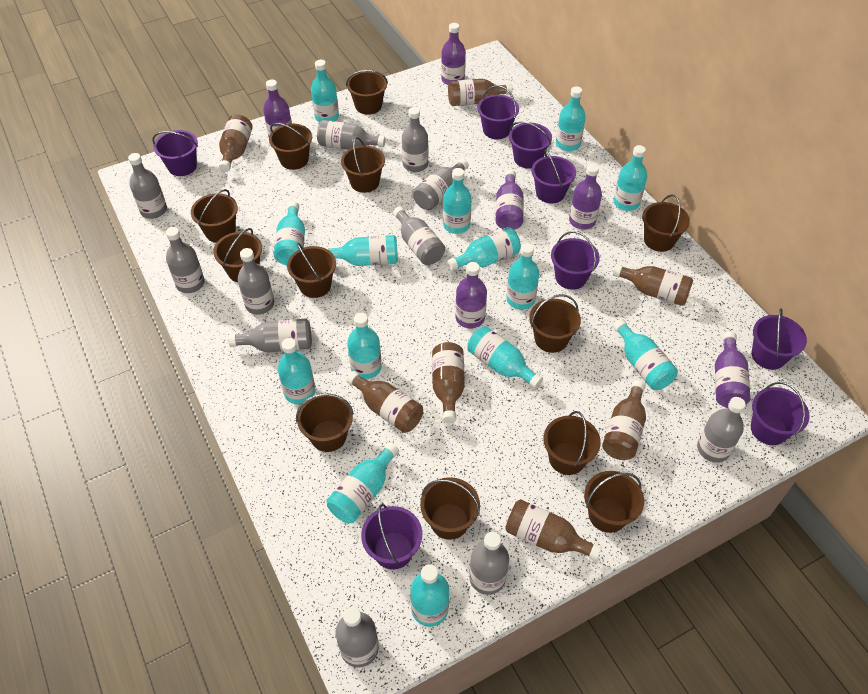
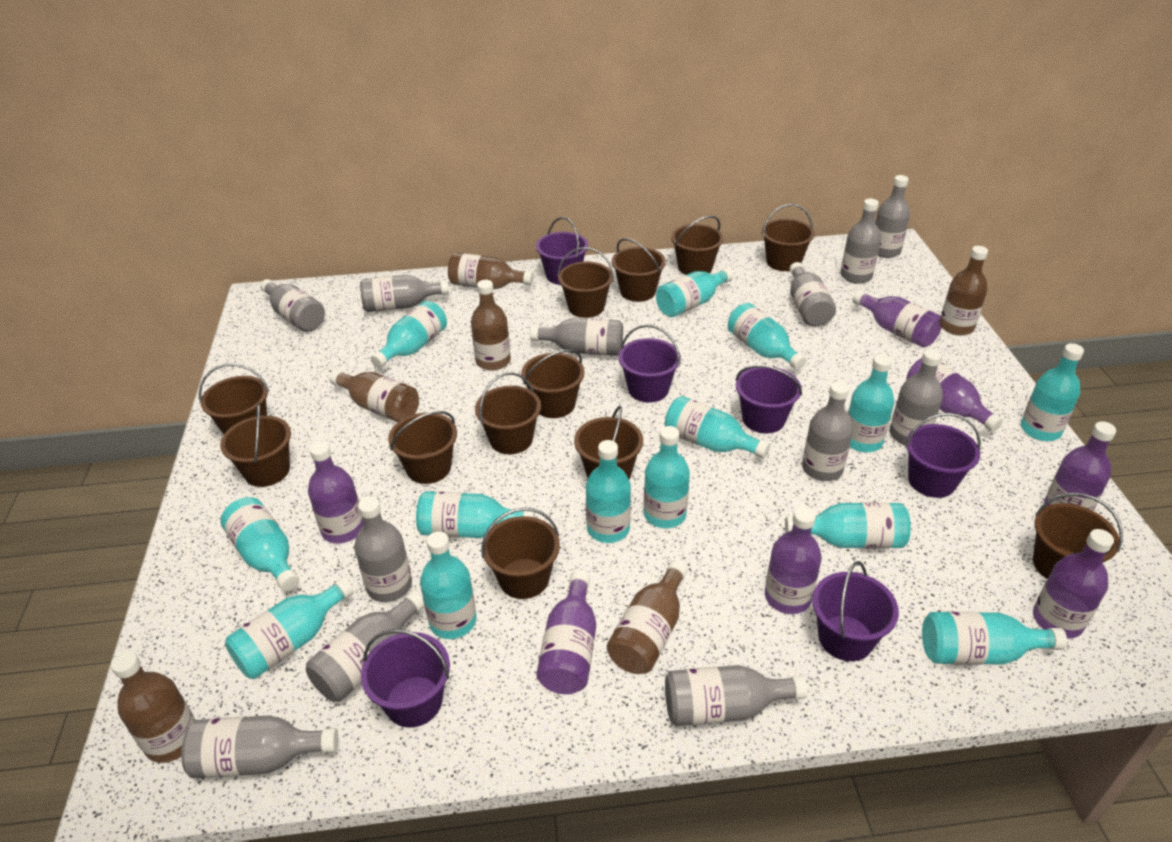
brown bottle: 7 -> 6
grey bottle: 11 -> 12
purple bottle: 6 -> 7
purple bucket: 8 -> 6

